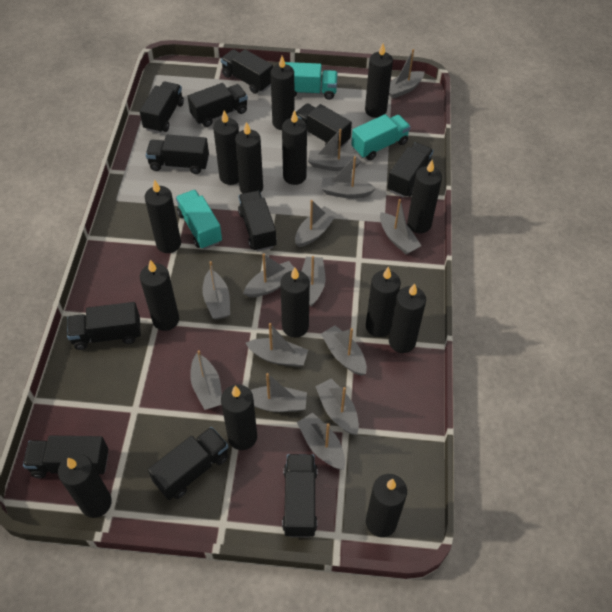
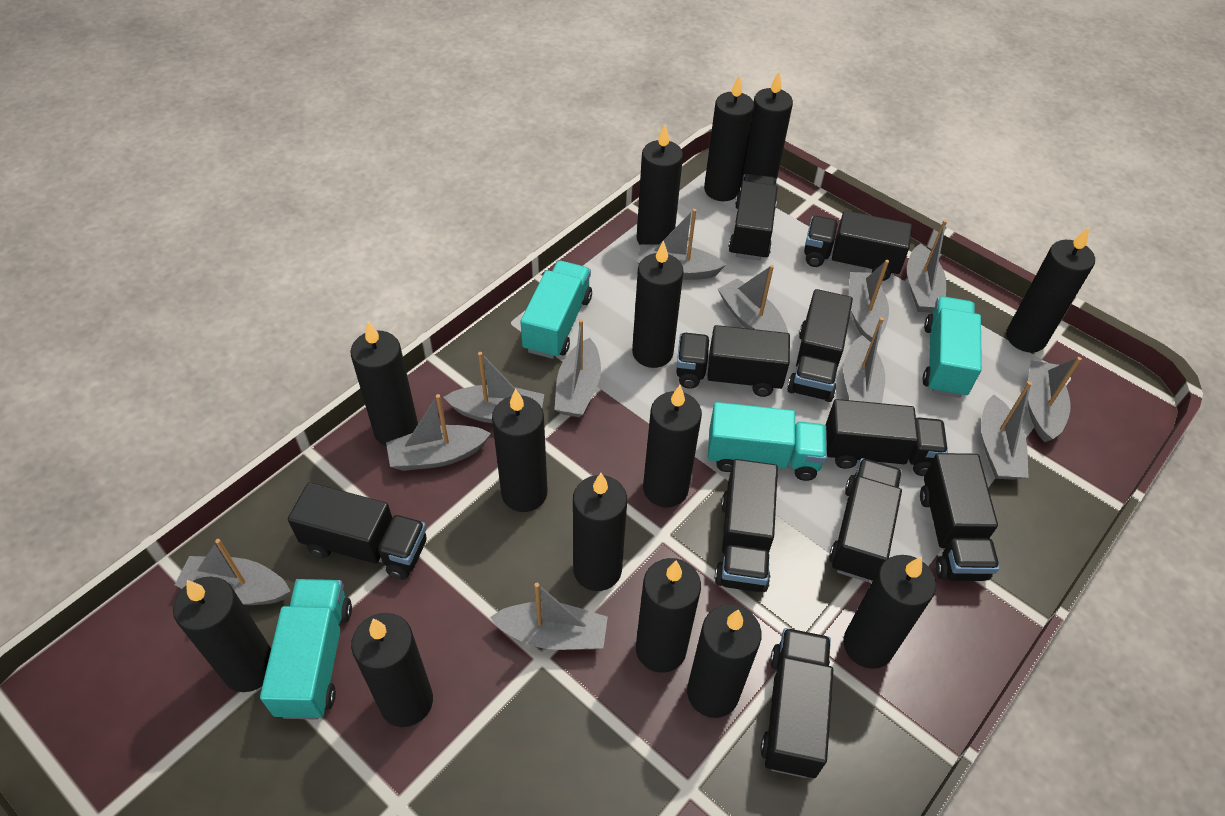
black truck: 11 -> 10
grey boat: 14 -> 12
turquoise truck: 3 -> 4

